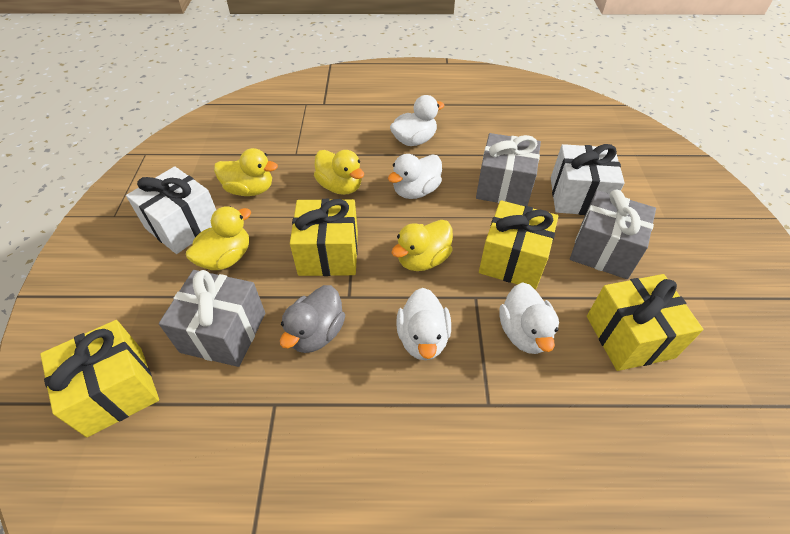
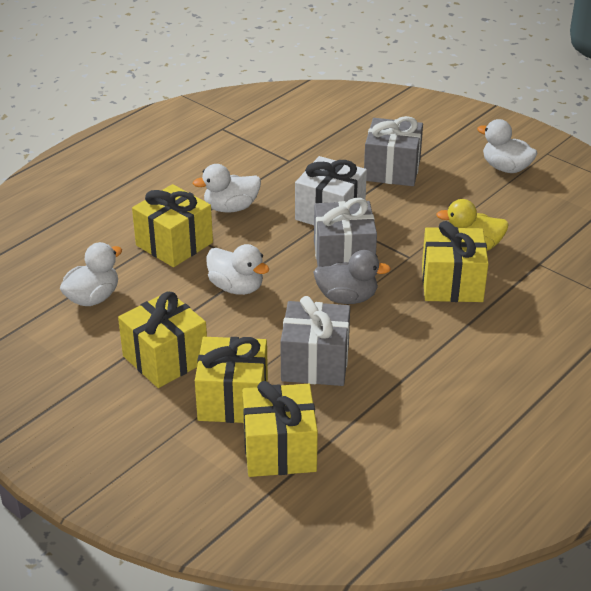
white gift: 2 -> 1
yellow duck: 4 -> 1
yellow gift: 4 -> 5

